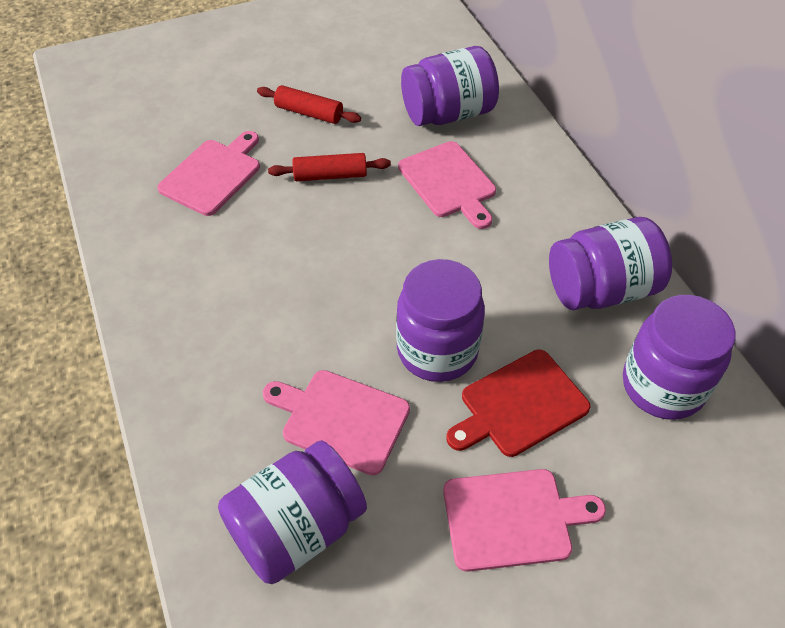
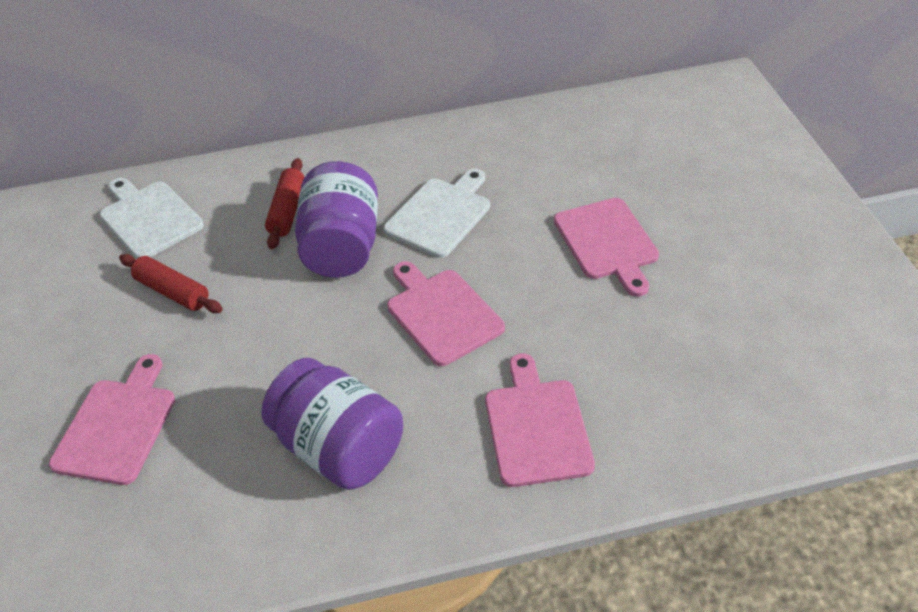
purple jar: 5 -> 2
red cutting board: 1 -> 0
white cutting board: 0 -> 2

